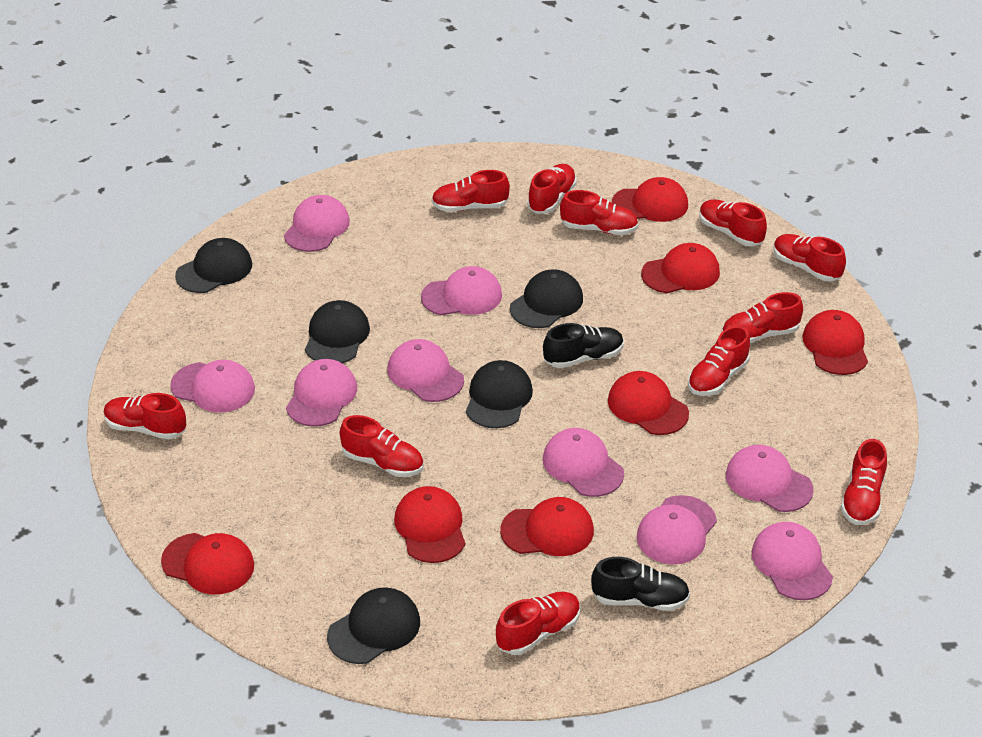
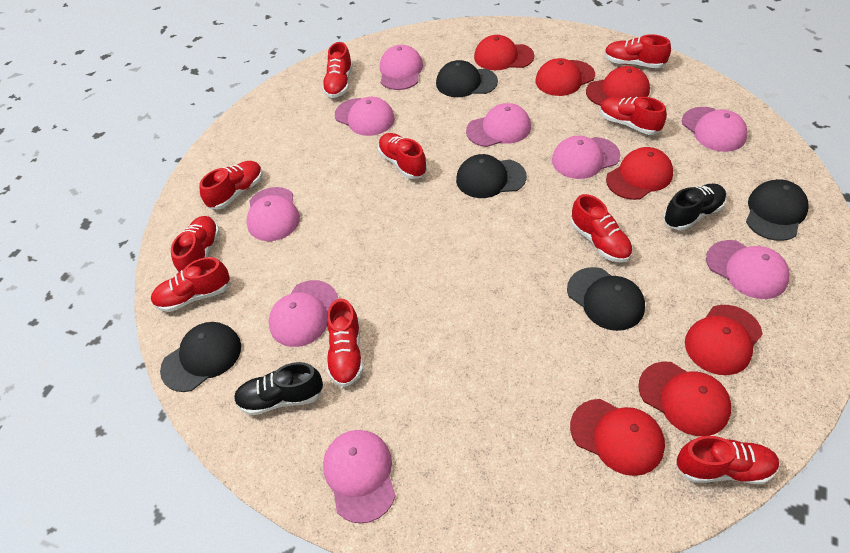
red shoe: 11 -> 10

